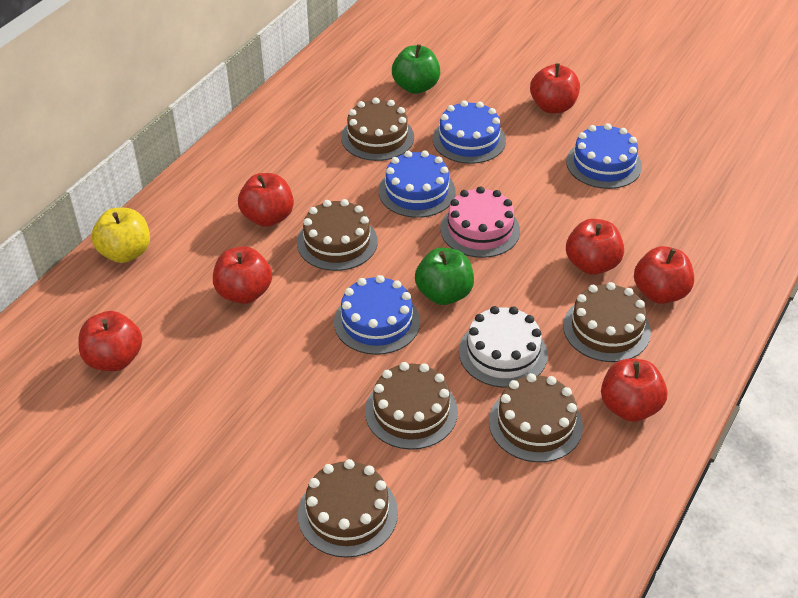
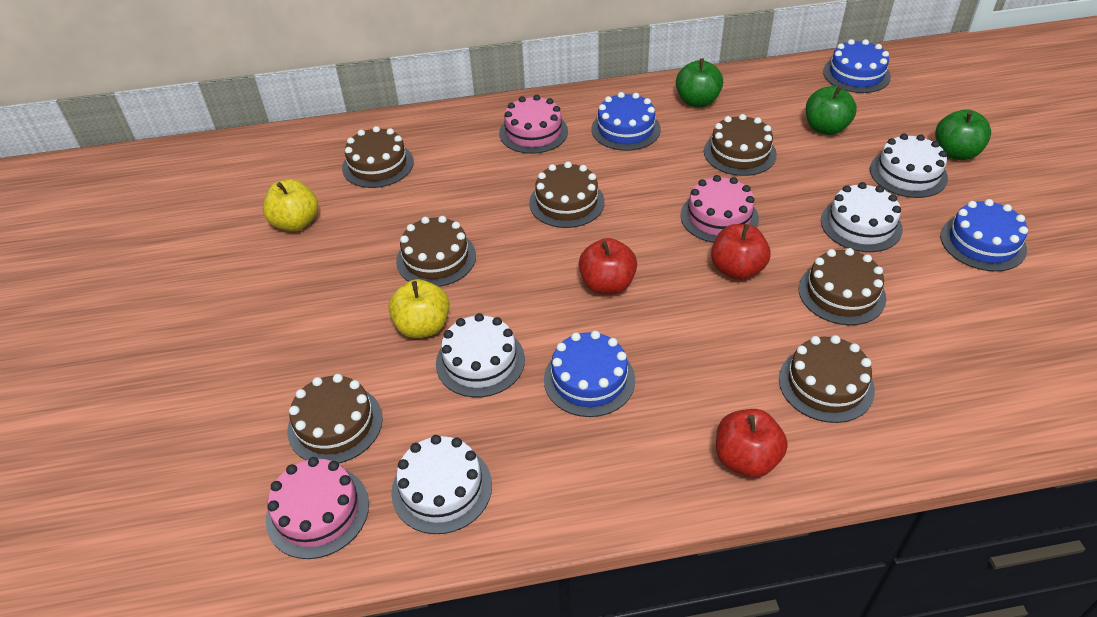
brown cake: 6 -> 7
green apple: 2 -> 3
pink cake: 1 -> 3
red apple: 7 -> 3
white cake: 1 -> 4
yellow apple: 1 -> 2

